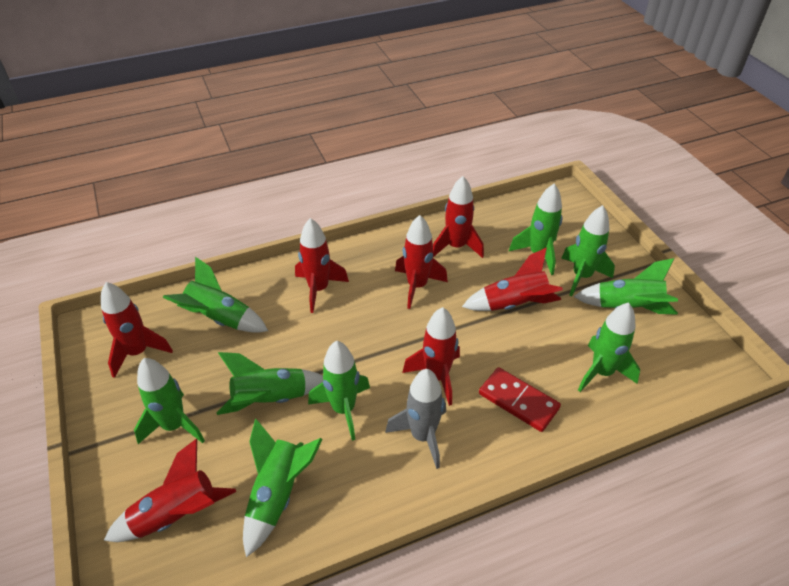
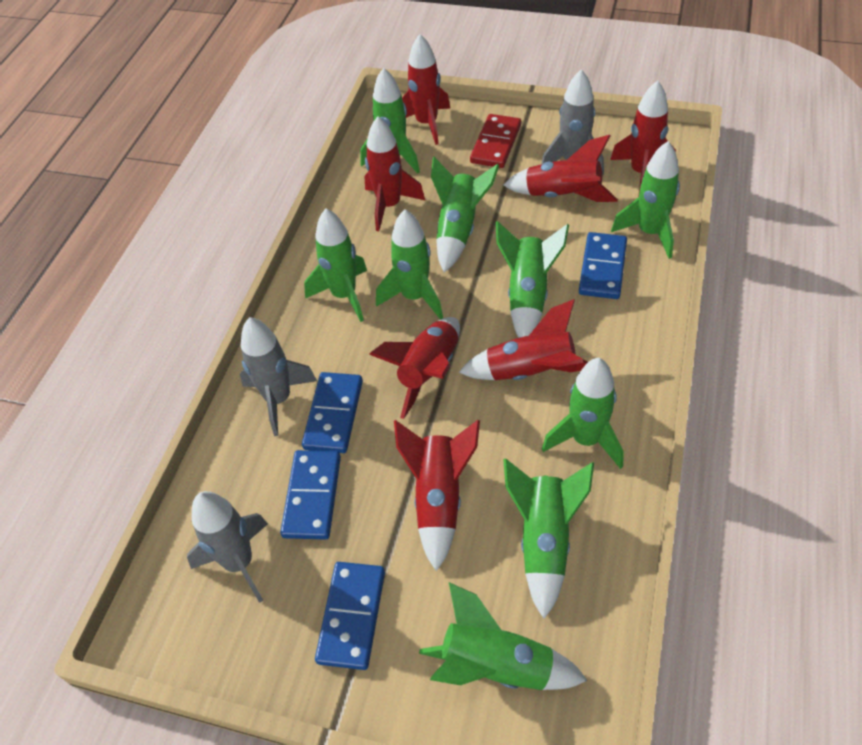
blue domino: 0 -> 4
grey rocket: 1 -> 3

